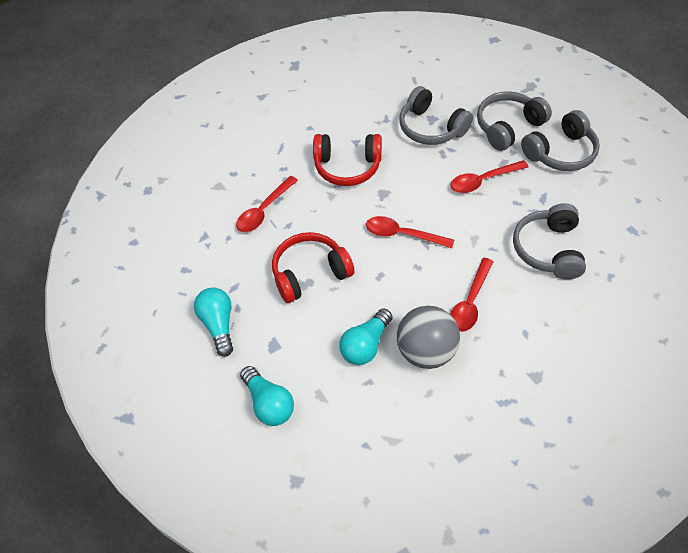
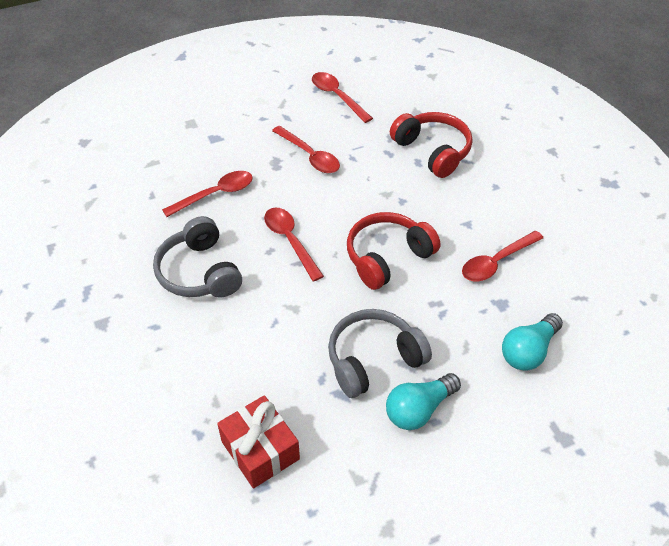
grey ball: 1 -> 0
grey headphones: 4 -> 2
red gift: 0 -> 1
red spoon: 4 -> 5
turquoise light bulb: 3 -> 2

